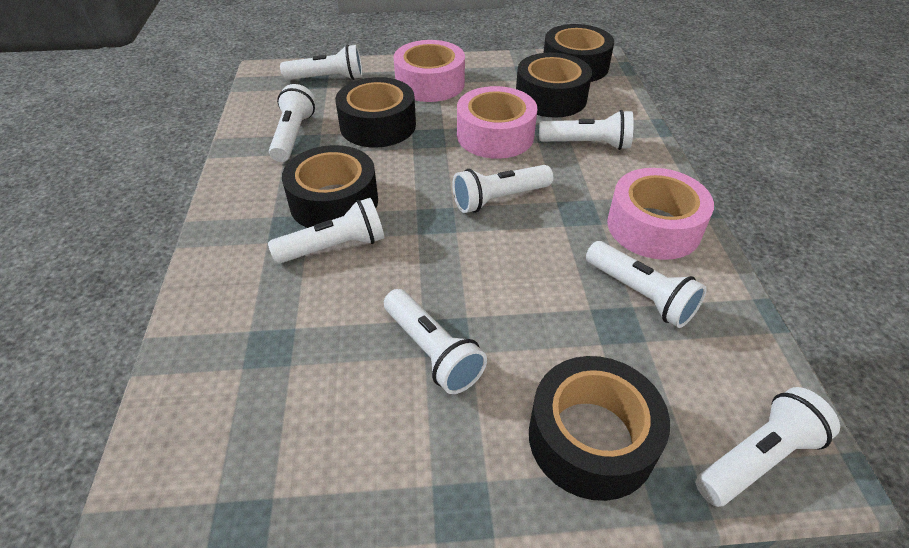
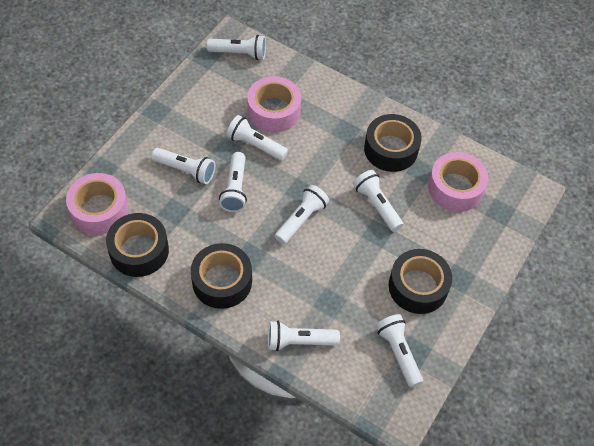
black tape: 5 -> 4

